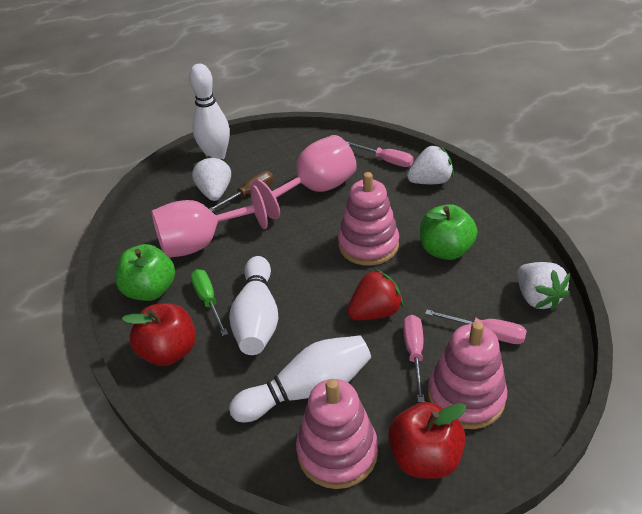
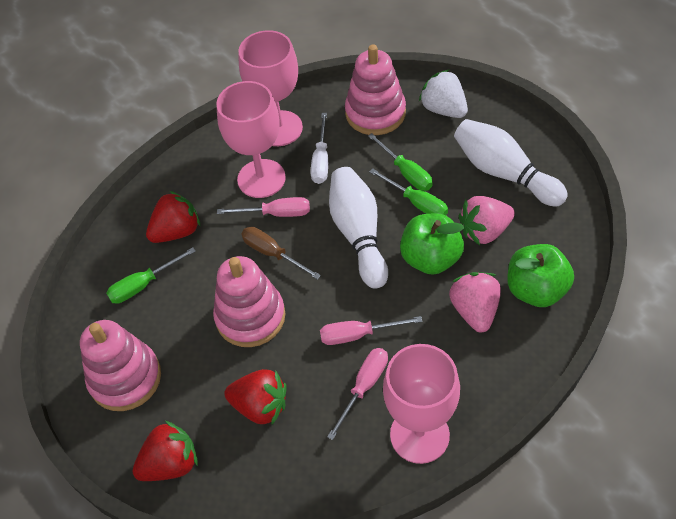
green screwdriver: 1 -> 3
pink goblet: 2 -> 3
pink strawberry: 0 -> 2
red apple: 2 -> 0
red strawberry: 1 -> 3
white bowling pin: 3 -> 2
white screwdriver: 0 -> 1
white strawberry: 3 -> 1

